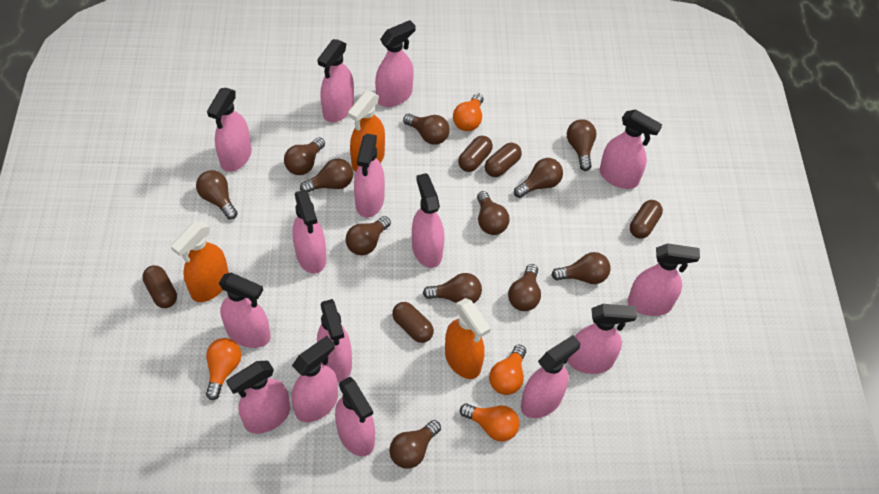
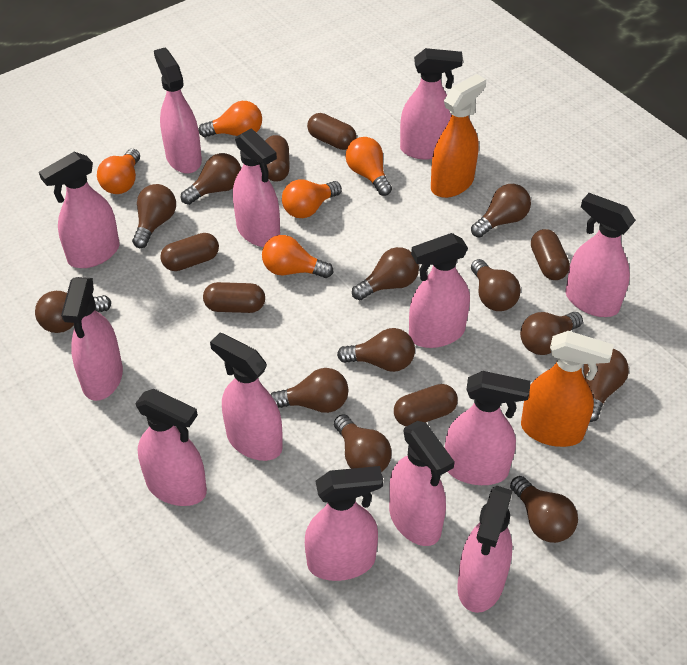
brown capsule: 5 -> 6
orange light bulb: 4 -> 5
orange spray bottle: 3 -> 2
pink spray bottle: 15 -> 13

